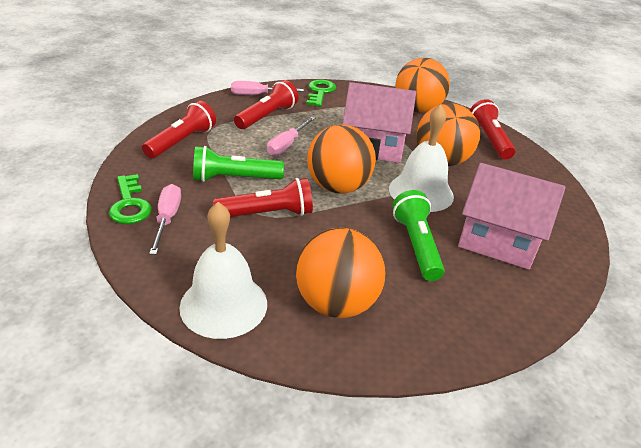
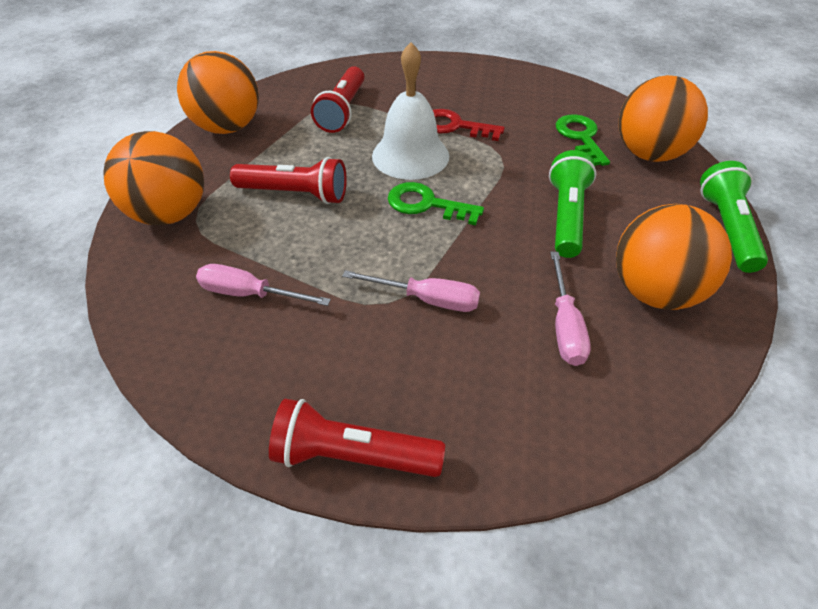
pink house: 2 -> 0
red flashlight: 4 -> 3
red key: 0 -> 1
white bell: 2 -> 1

